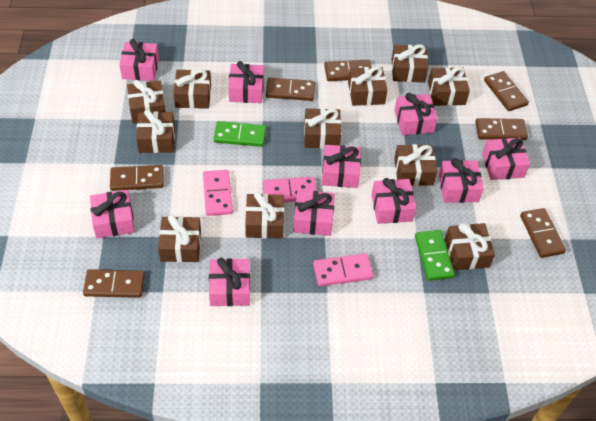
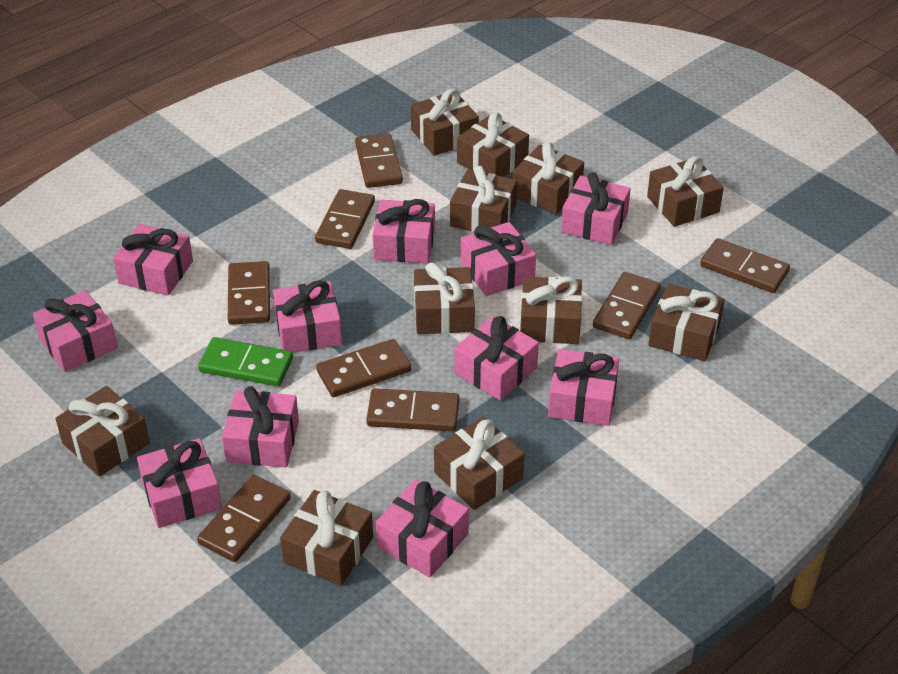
brown domino: 7 -> 8
green domino: 2 -> 1
pink domino: 3 -> 0
pink gift: 10 -> 11

